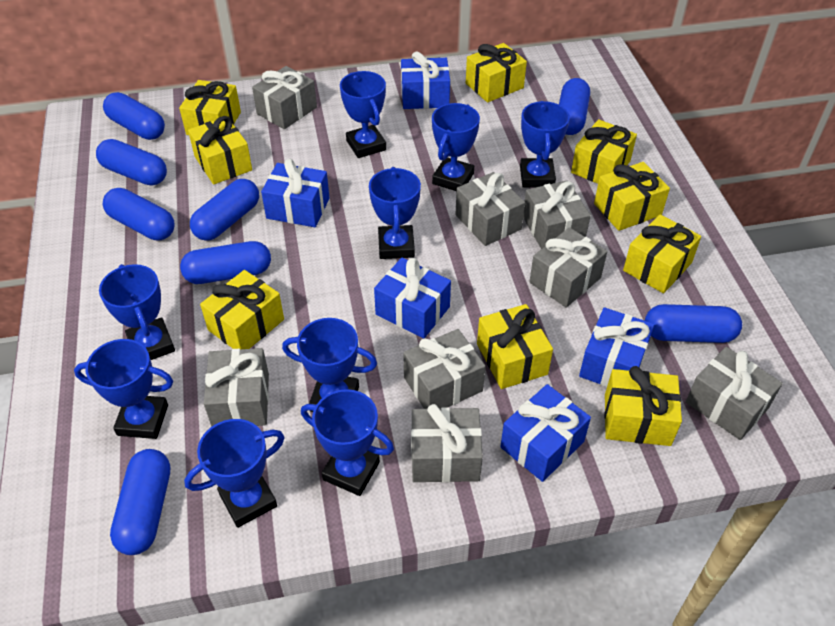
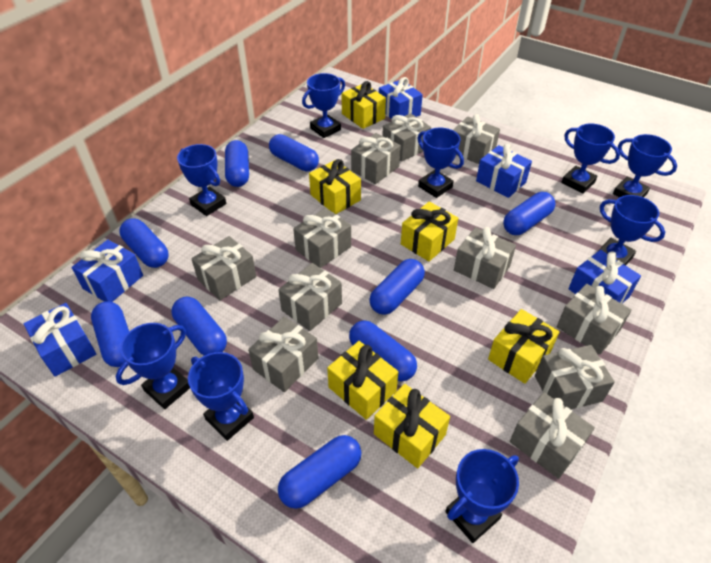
blue capsule: 8 -> 9
grey gift: 8 -> 11
yellow gift: 9 -> 6

